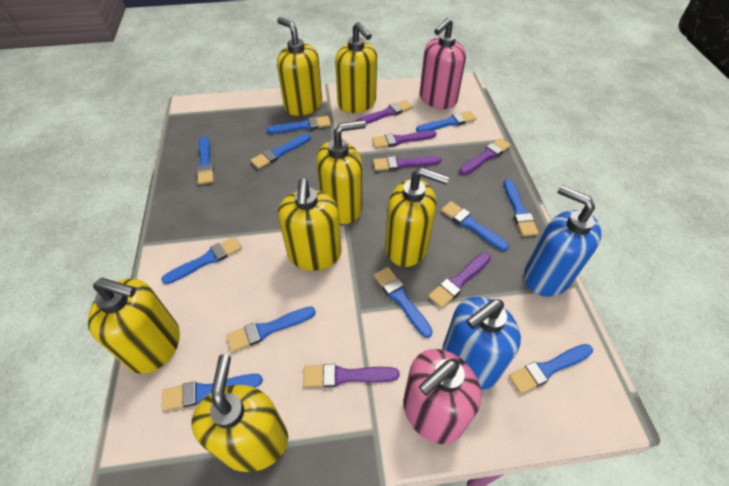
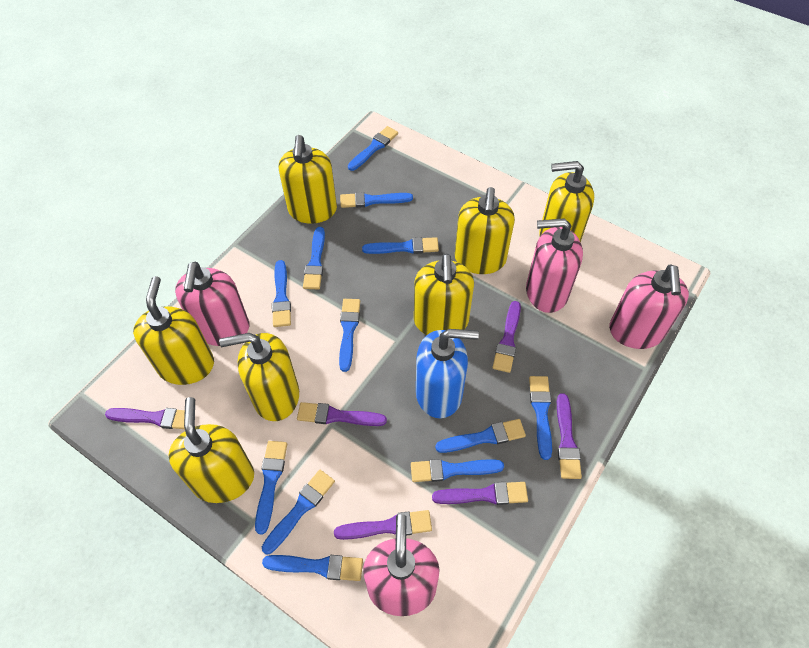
blue brush: 11 -> 12
blue soap dispenser: 2 -> 1
pink soap dispenser: 2 -> 4

